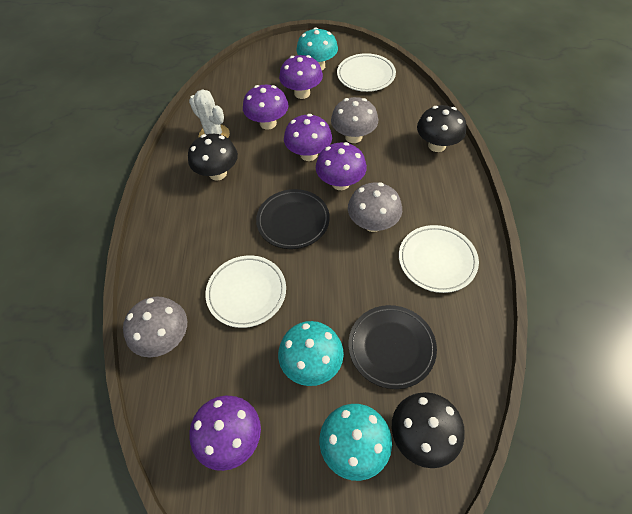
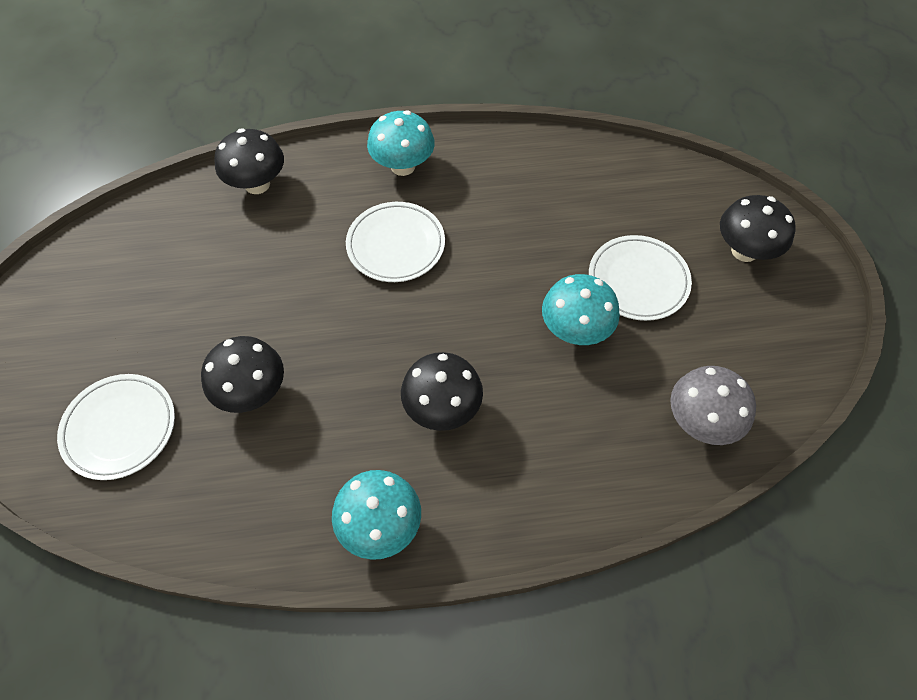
black mushroom: 3 -> 4
black plate: 2 -> 0
grey mushroom: 3 -> 1
purple mushroom: 5 -> 0
white cactus: 1 -> 0

